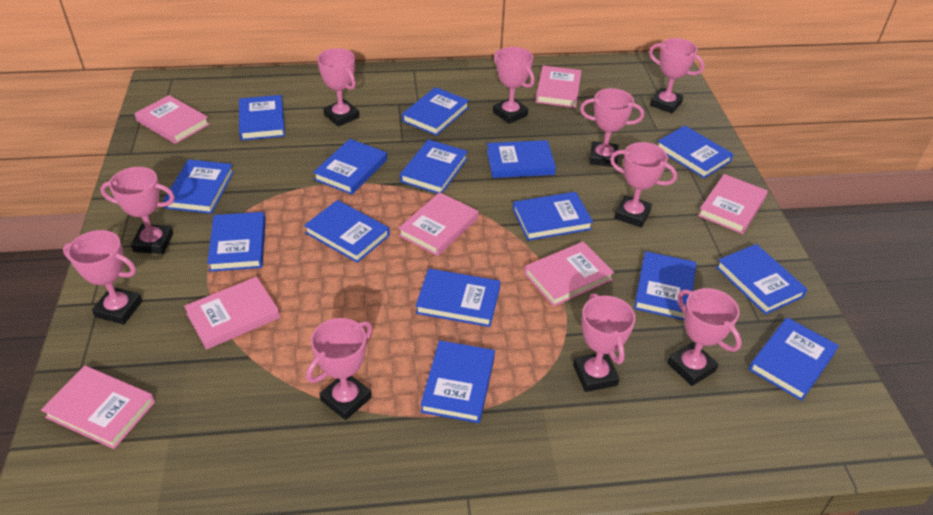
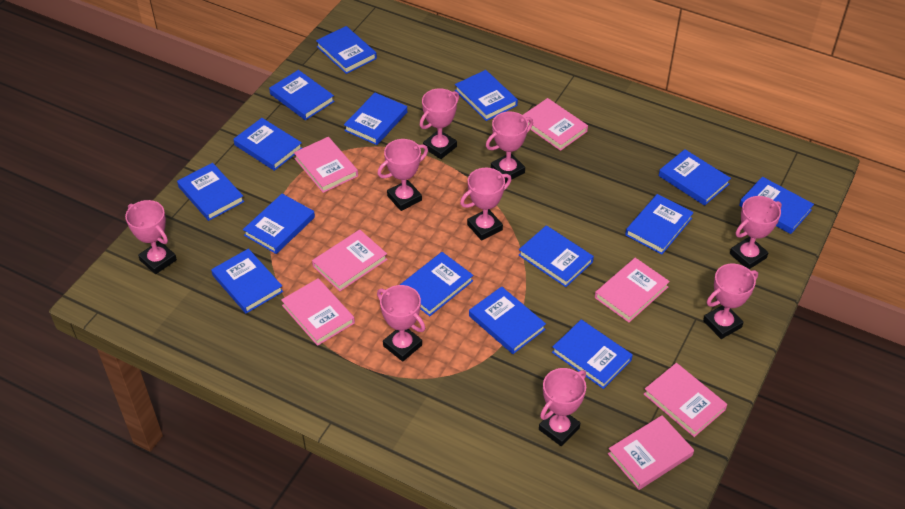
pink trophy: 10 -> 9

